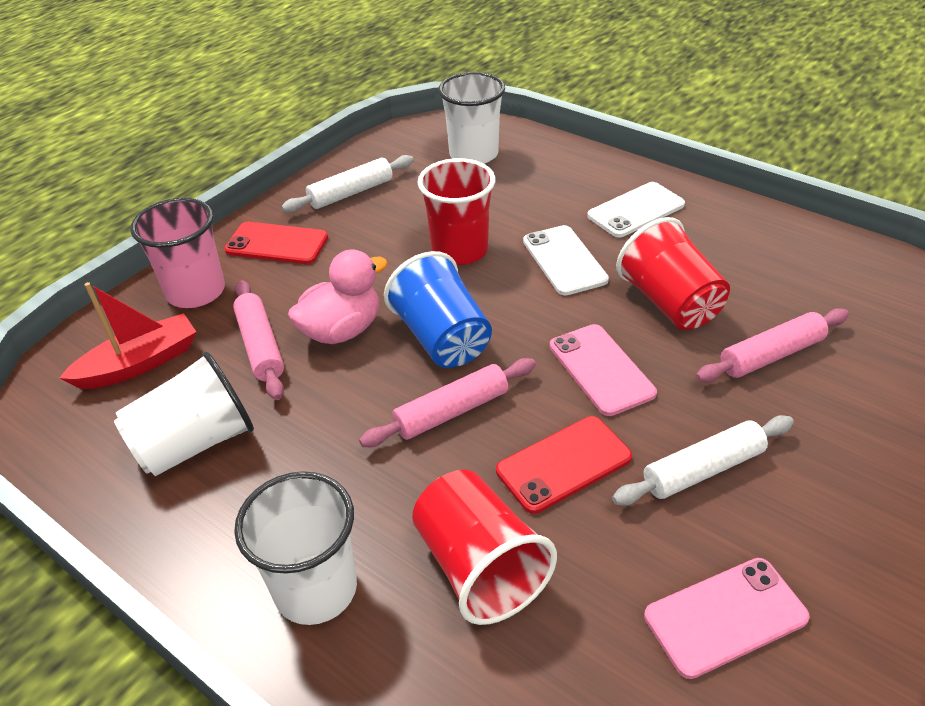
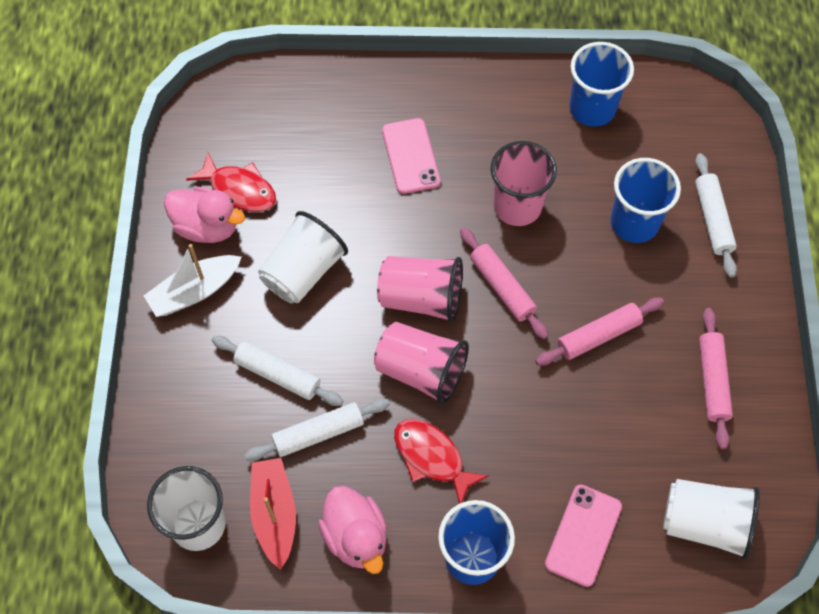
blue cup: 1 -> 3
pink cup: 1 -> 3
pink duck: 1 -> 2
red cup: 3 -> 0
red fish: 0 -> 2
red phone: 2 -> 0
white boat: 0 -> 1
white phone: 2 -> 0
white rolling pin: 2 -> 3

